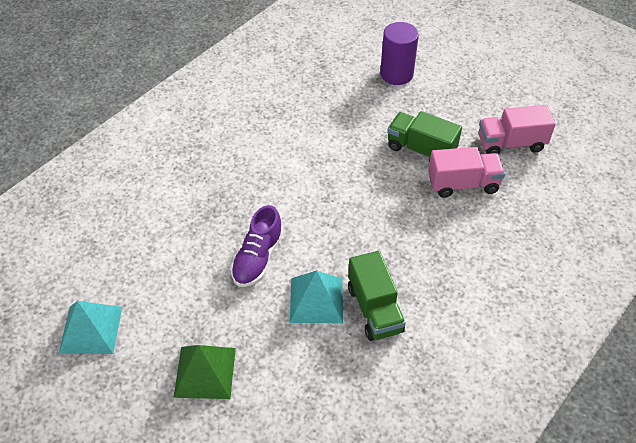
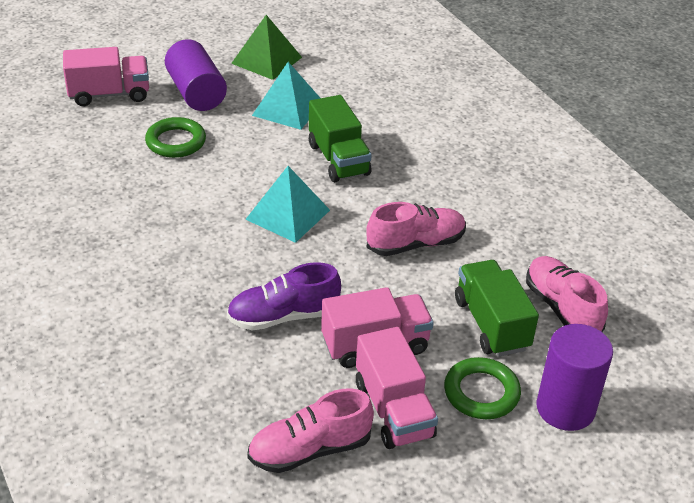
green ring: 0 -> 2
pink shoe: 0 -> 3
pink truck: 2 -> 3
purple cylinder: 1 -> 2

